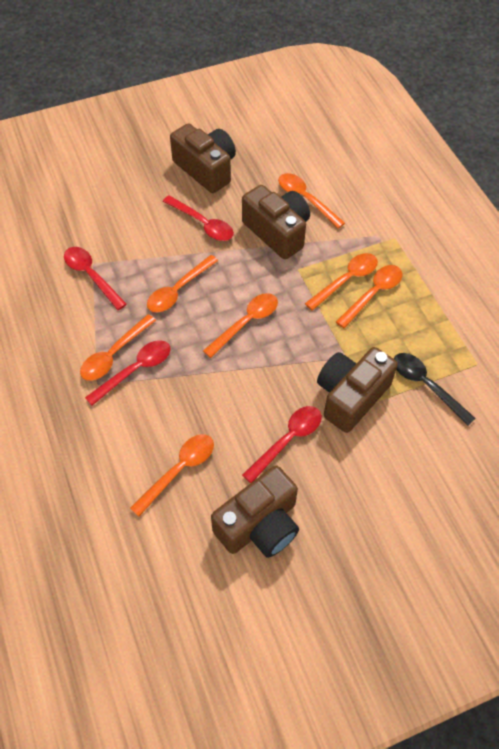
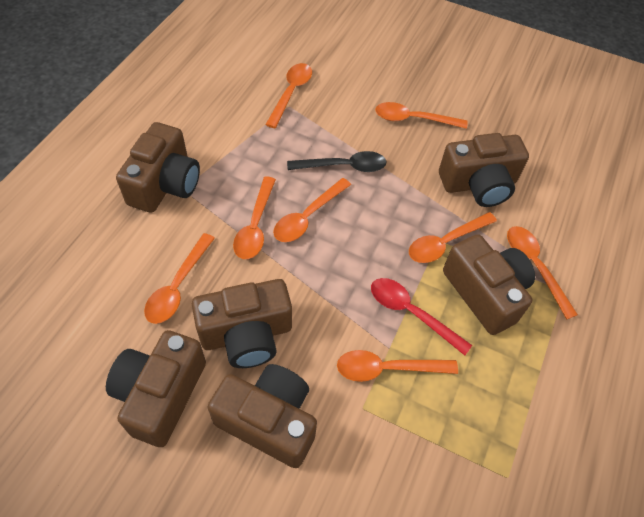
brown camera: 4 -> 6
orange spoon: 7 -> 8
red spoon: 4 -> 1

